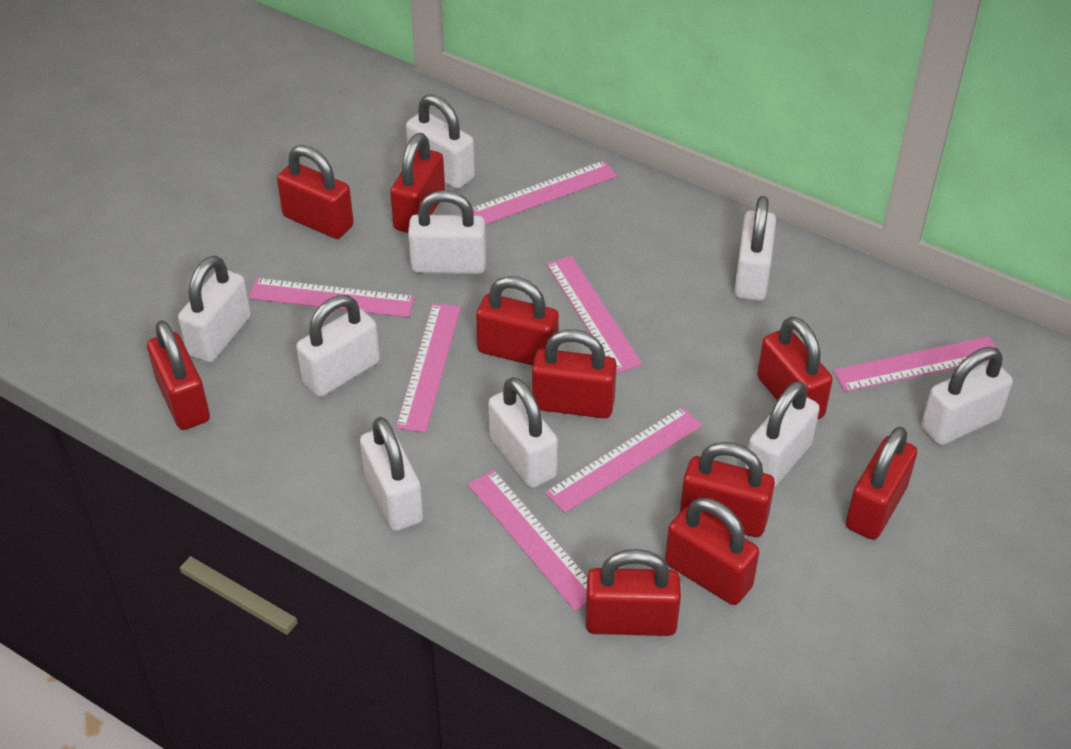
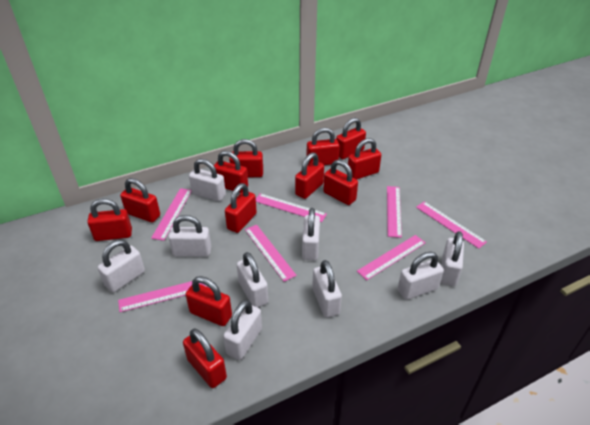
red padlock: 10 -> 12

